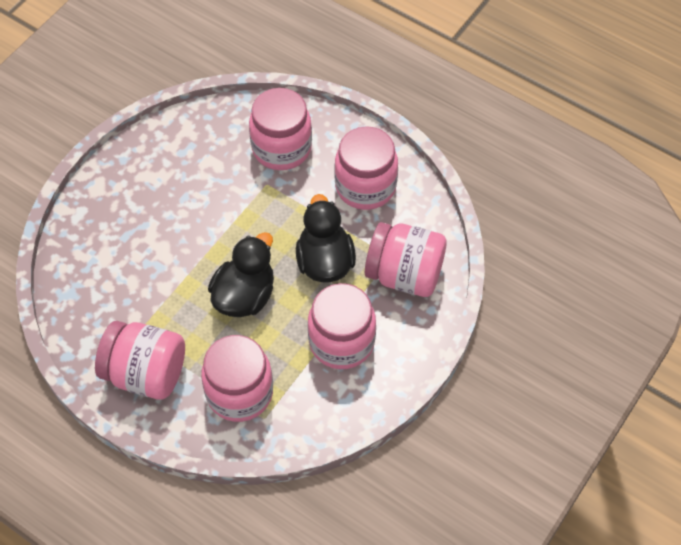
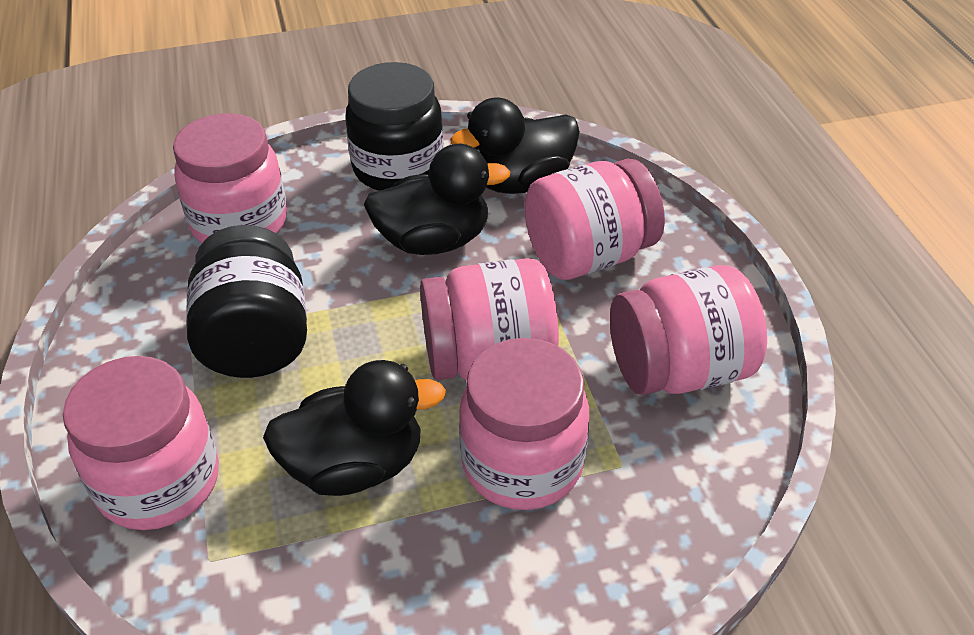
black duck: 2 -> 3
black jar: 0 -> 2

